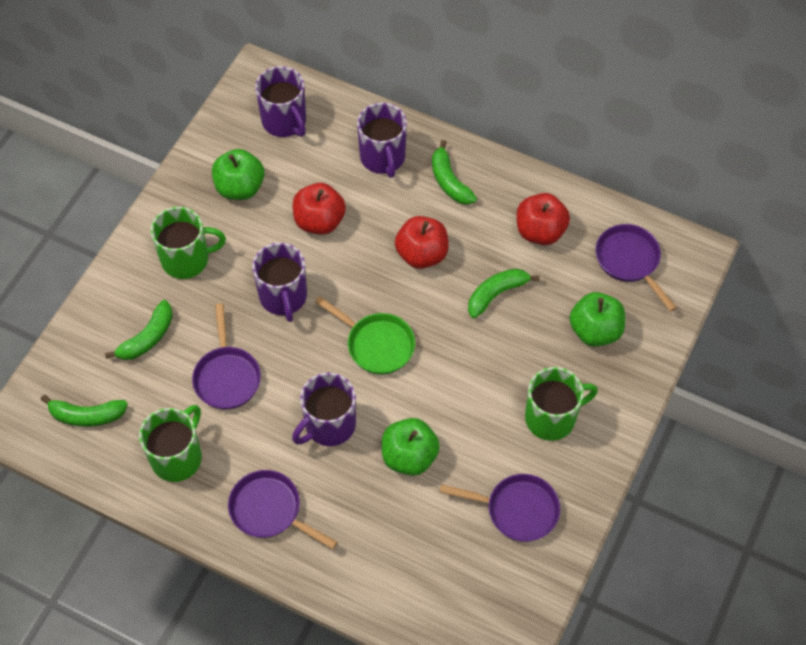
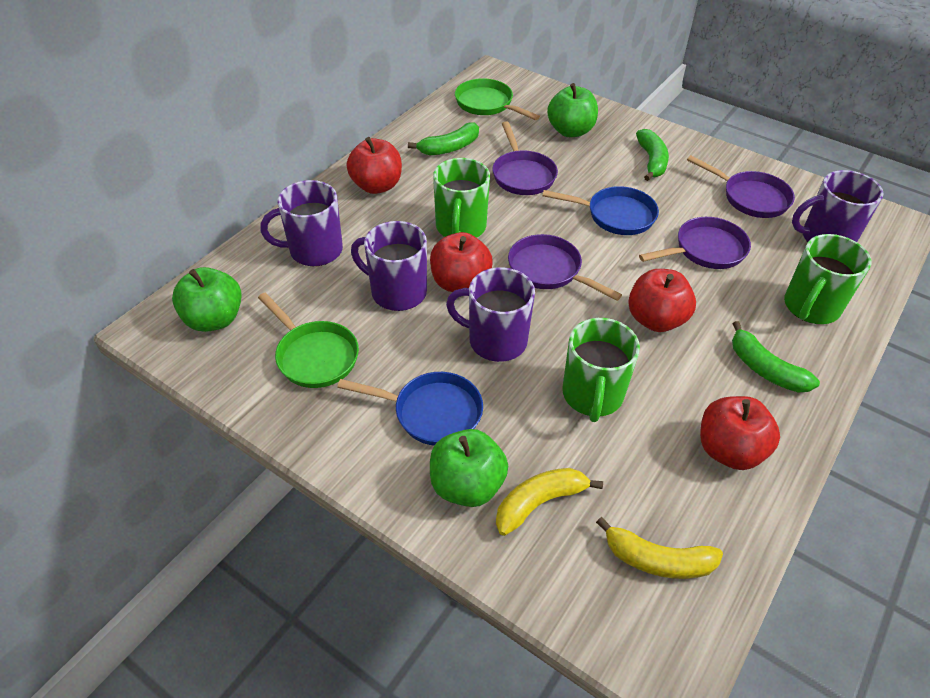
blue pan: 0 -> 2
green banana: 4 -> 3
green pan: 1 -> 2
red apple: 3 -> 4
yellow banana: 0 -> 2

